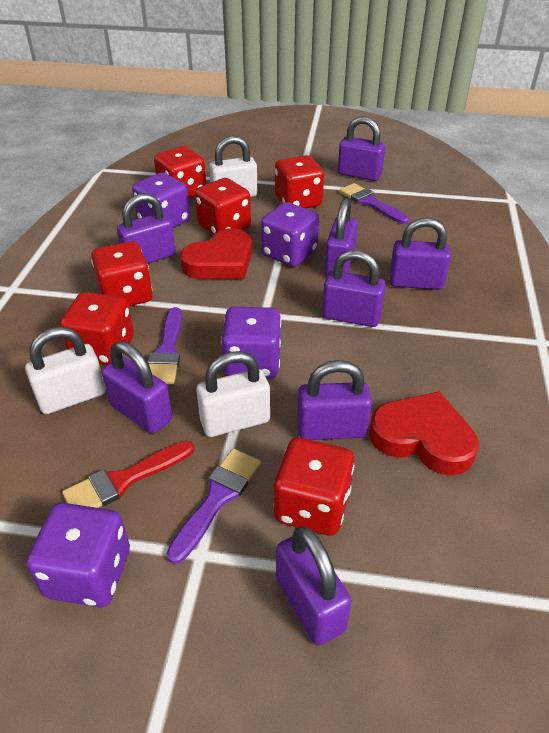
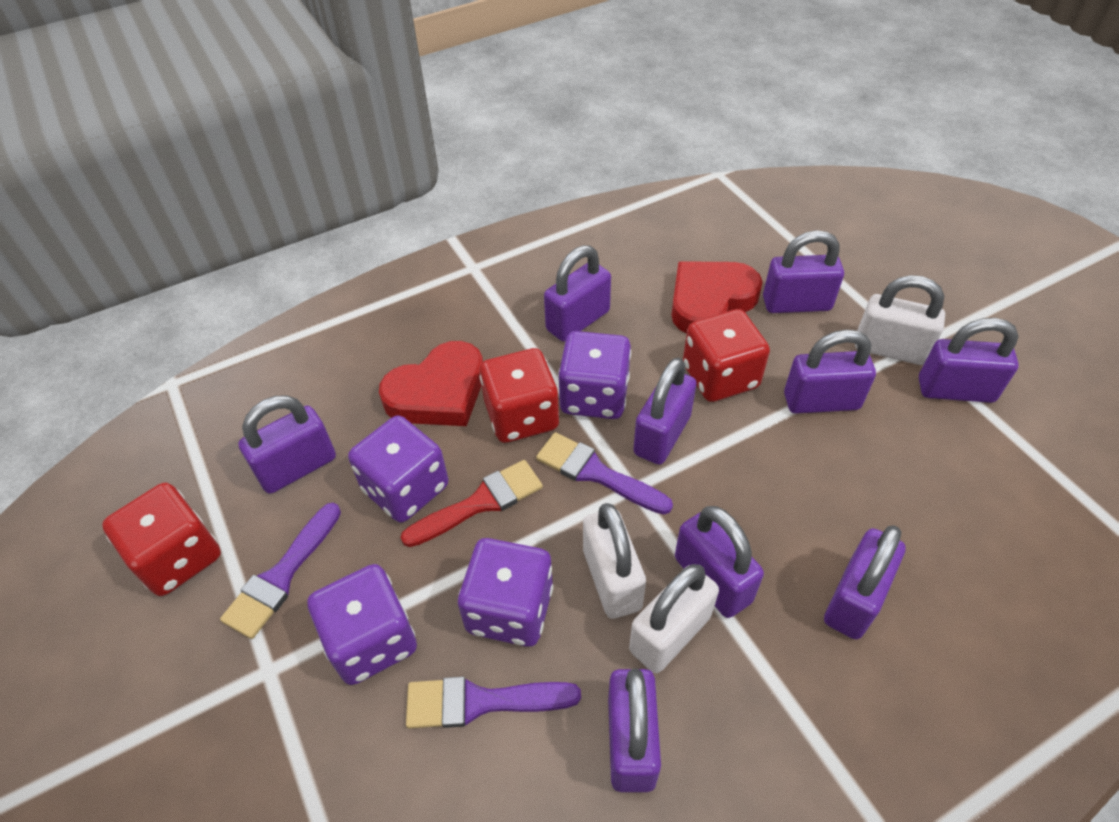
purple padlock: 8 -> 9
red dice: 6 -> 3

